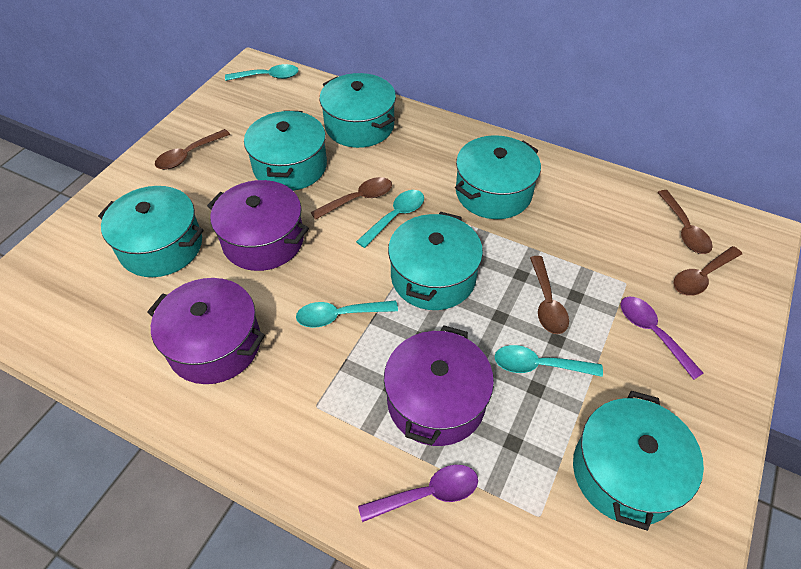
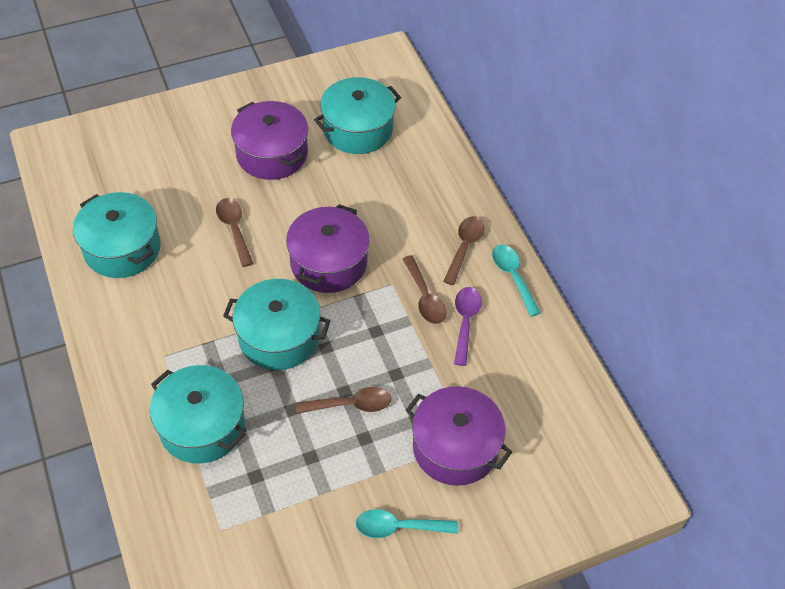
brown spoon: 5 -> 4
purple spoon: 2 -> 1
turquoise pot: 6 -> 4
turquoise spoon: 4 -> 2

